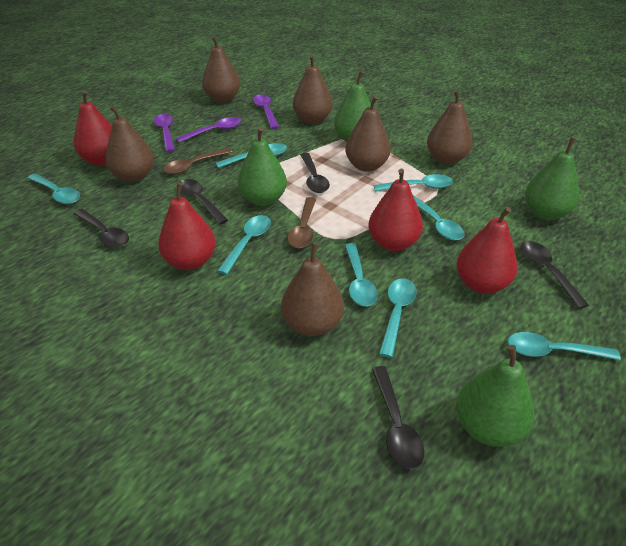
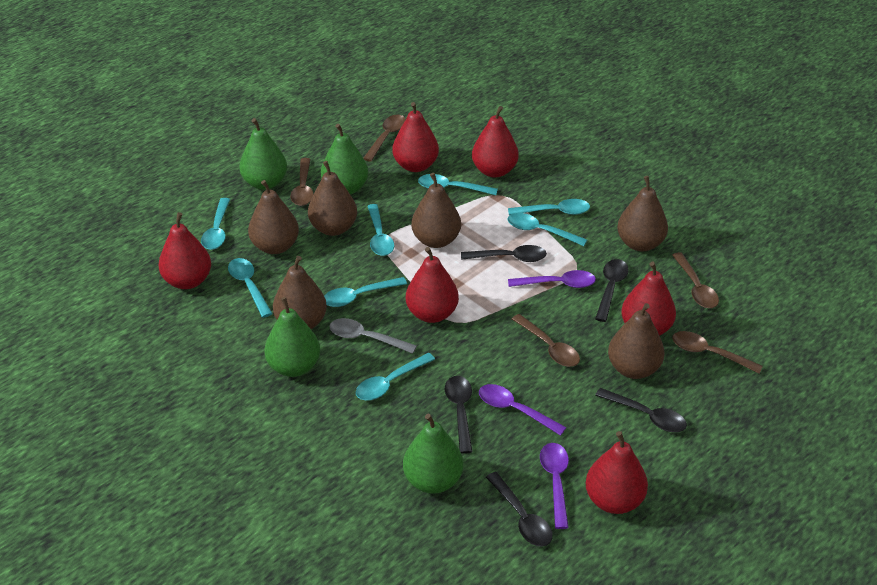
brown spoon: 2 -> 5
grey spoon: 0 -> 1
red pear: 4 -> 6

